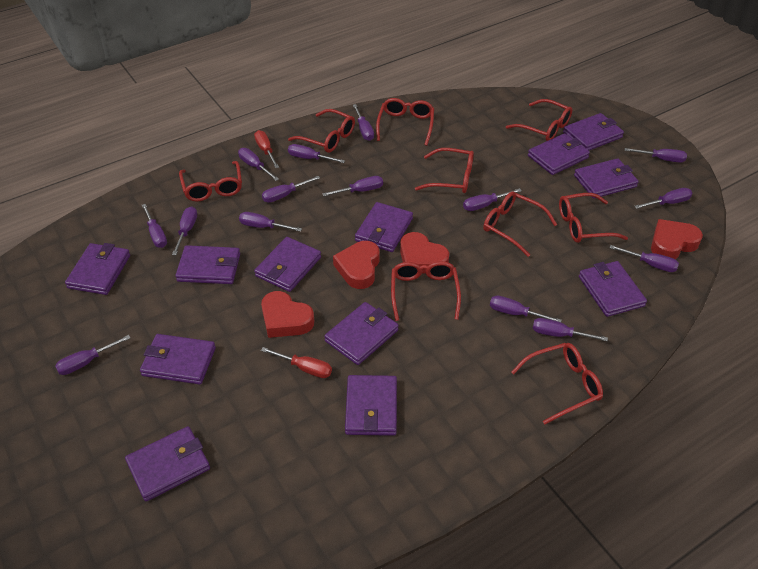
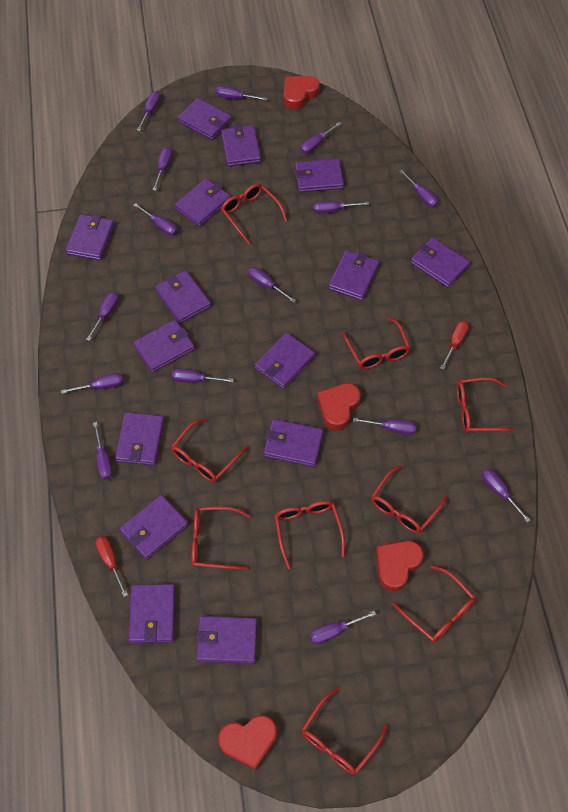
purple wallet: 12 -> 15

